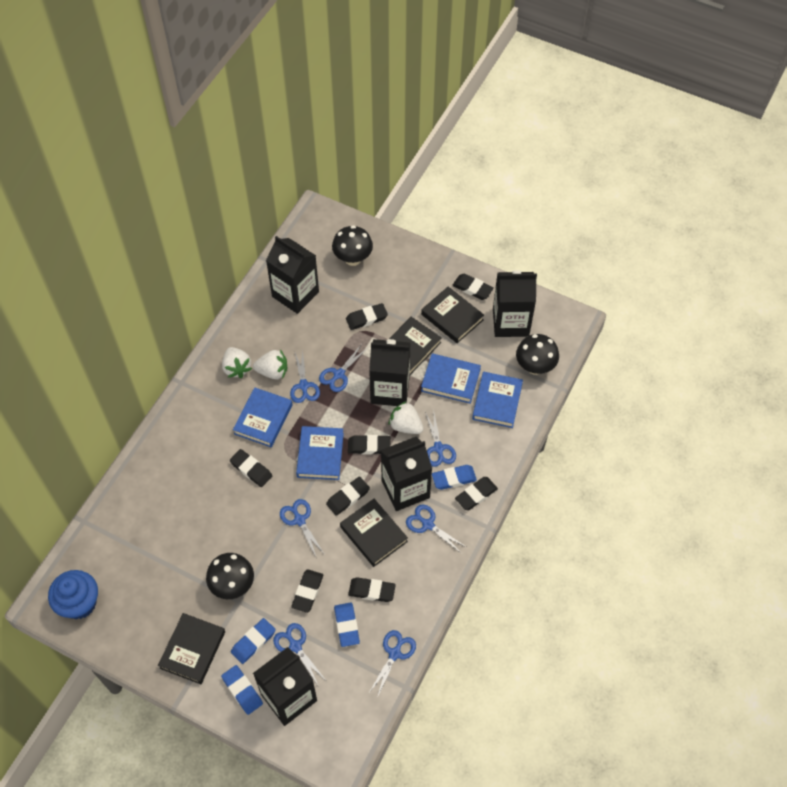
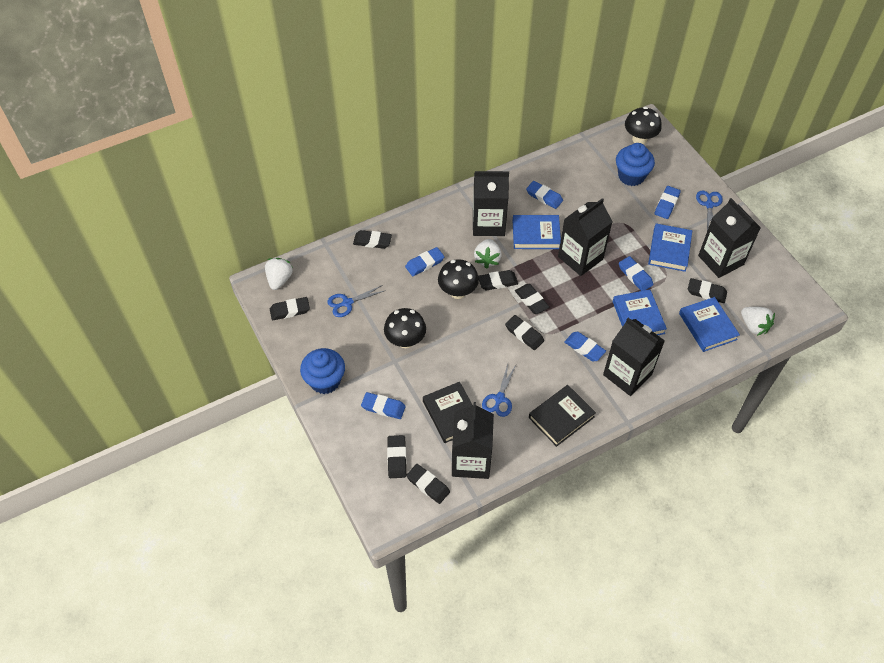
black book: 4 -> 2
blue cupcake: 1 -> 2
blue eraser: 4 -> 6
blue scissors: 7 -> 3

